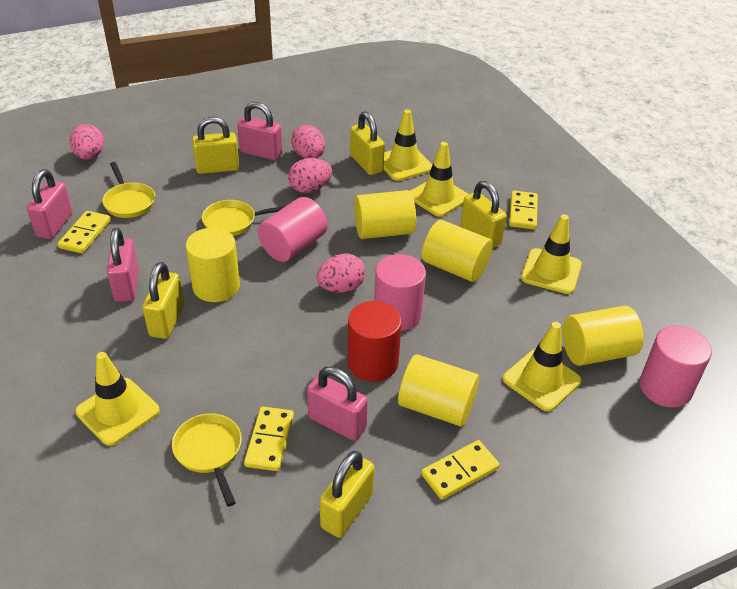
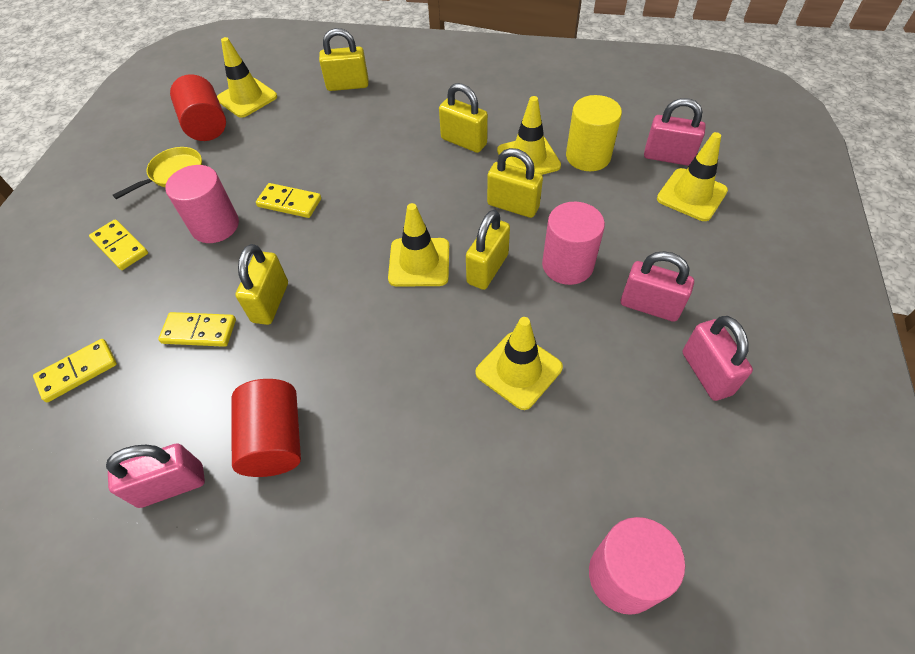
pink egg: 4 -> 0
red cylinder: 1 -> 2
yellow cylinder: 5 -> 1
yellow pan: 3 -> 1

